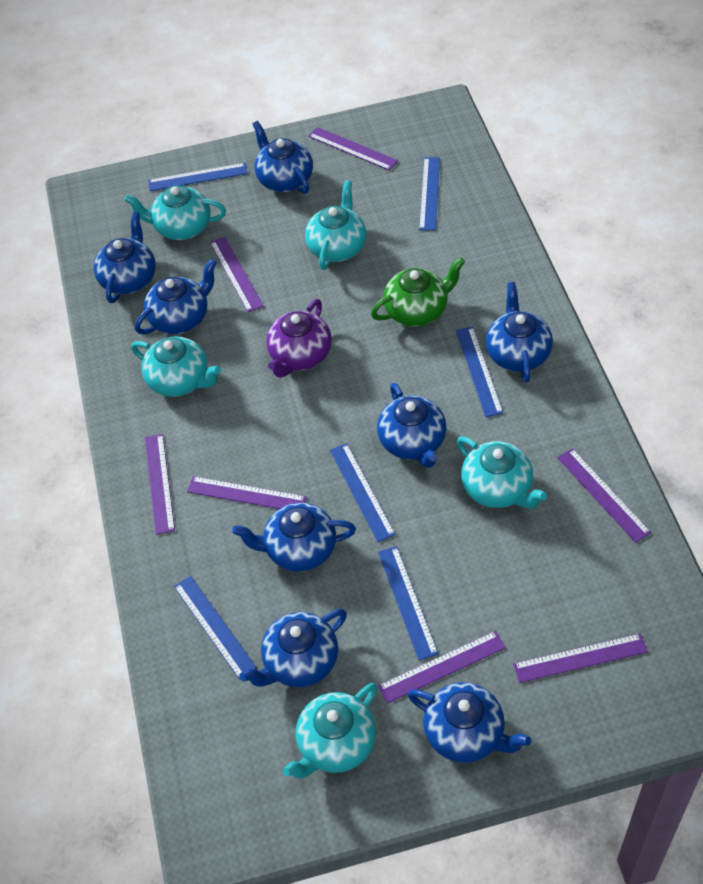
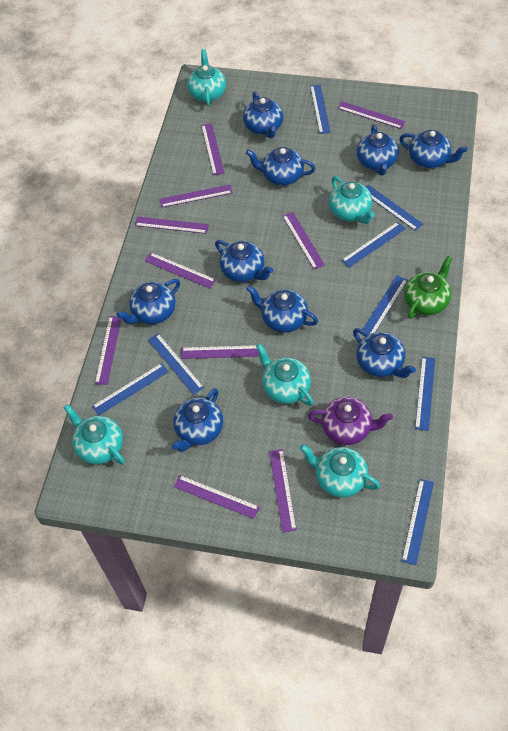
blue ruler: 6 -> 8
blue teapot: 8 -> 9
purple ruler: 7 -> 10

